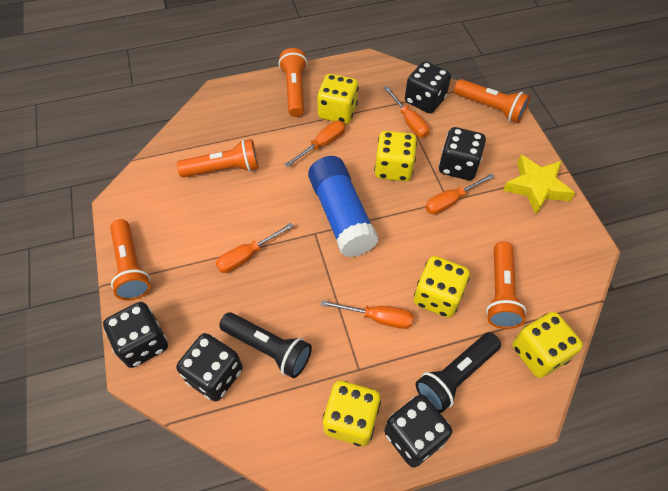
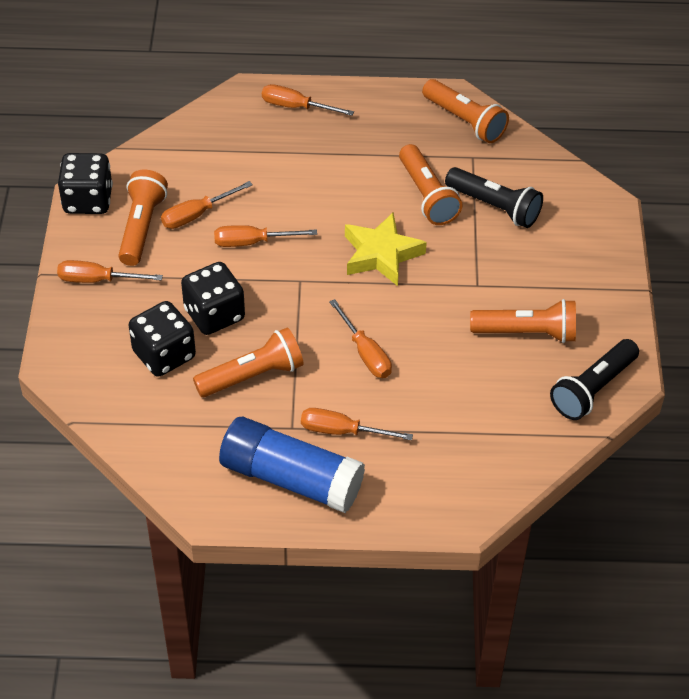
black dice: 5 -> 3
orange screwdriver: 5 -> 6
yellow dice: 5 -> 0

